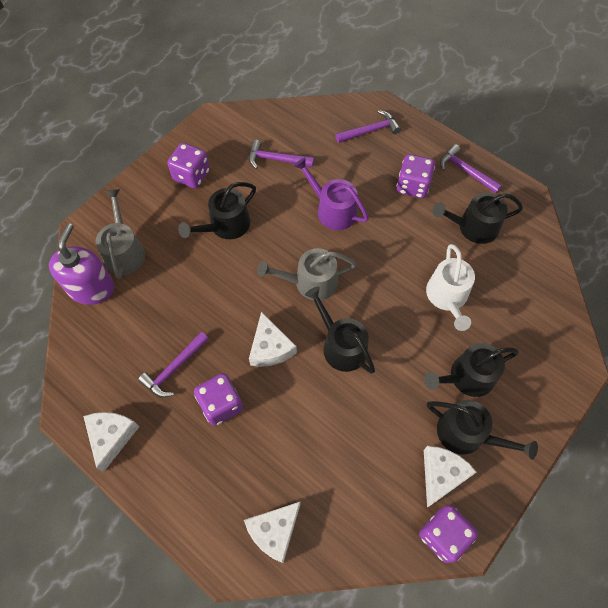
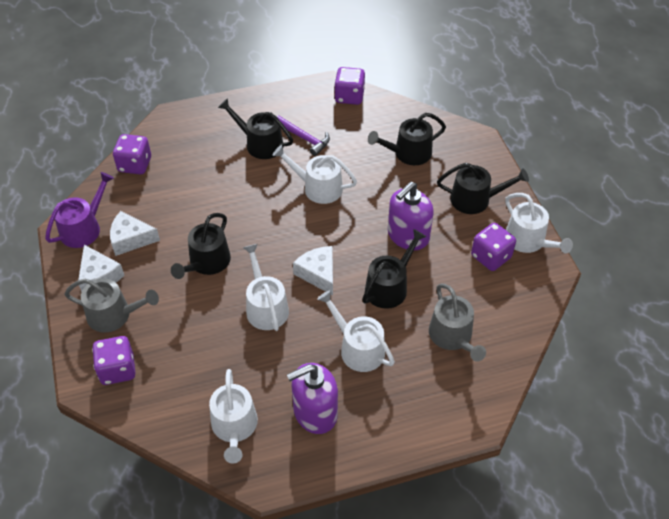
purple hammer: 4 -> 1
purple soap dispenser: 1 -> 2
white cheese: 4 -> 3
white watering can: 1 -> 5

